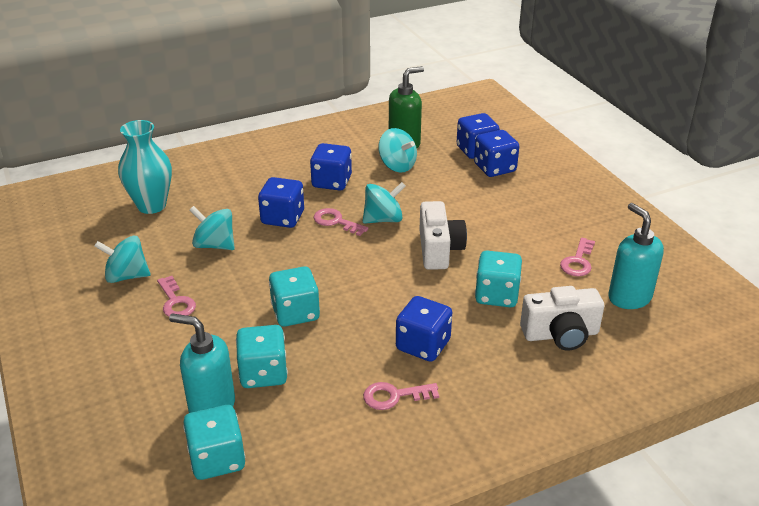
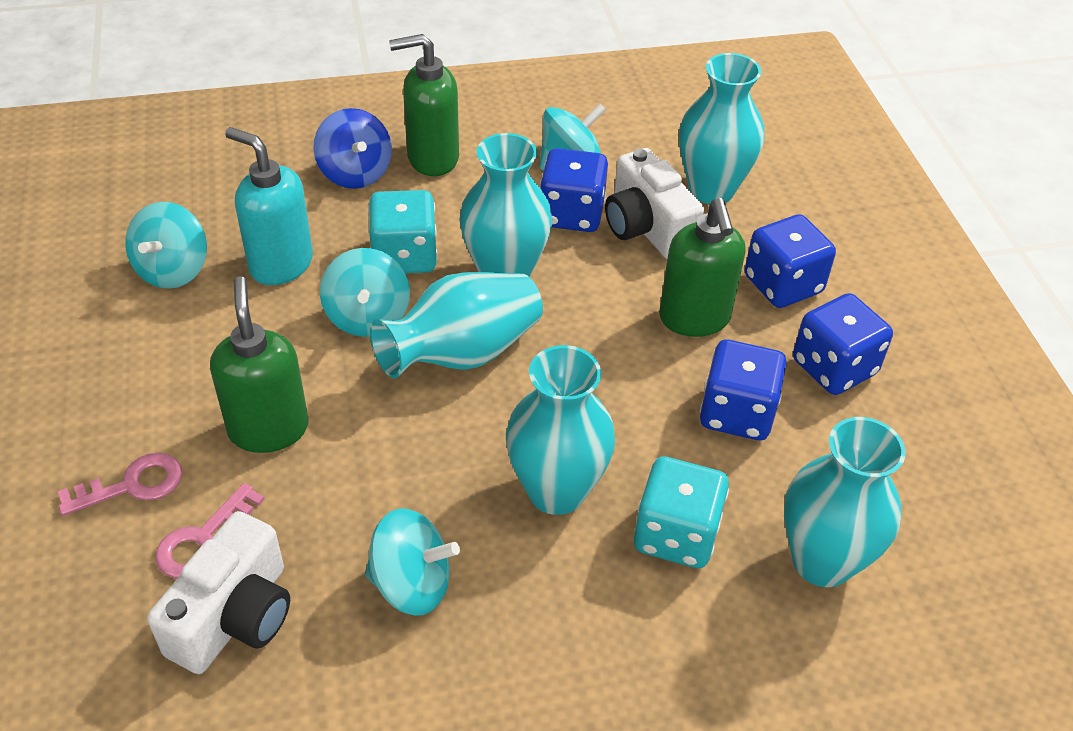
blue dice: 5 -> 4
blue spinning top: 0 -> 1
green soap dispenser: 1 -> 3
pink key: 4 -> 2
turquoise dice: 4 -> 2
turquoise soap dispenser: 2 -> 1
turquoise vase: 1 -> 5

